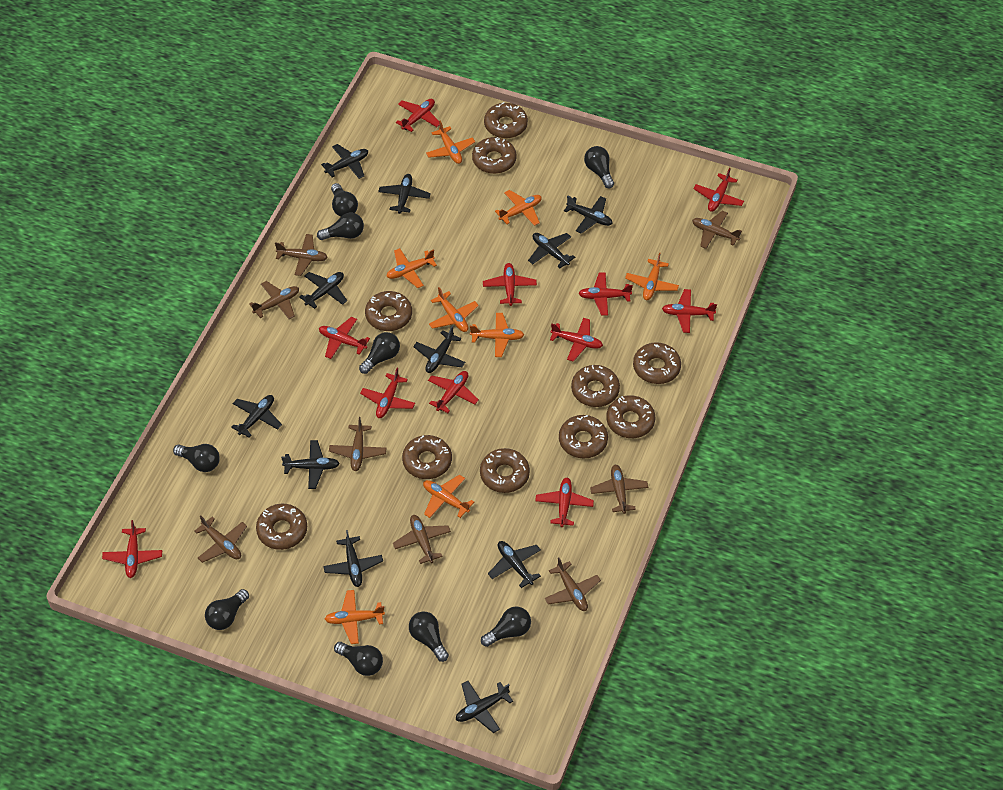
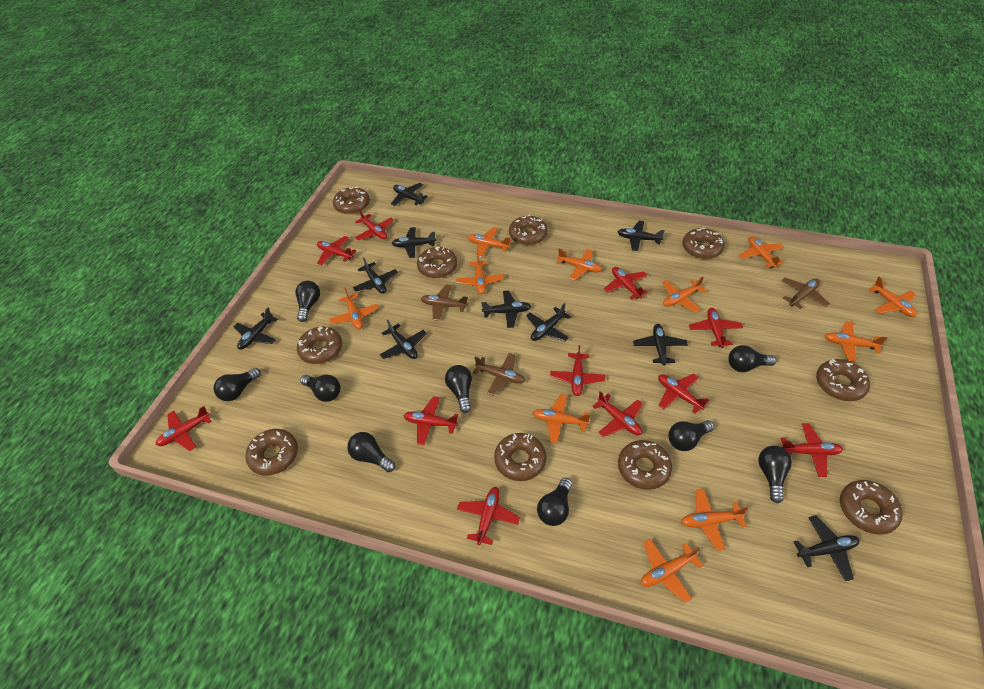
black plane: 11 -> 10
brown plane: 8 -> 3
orange plane: 8 -> 11

